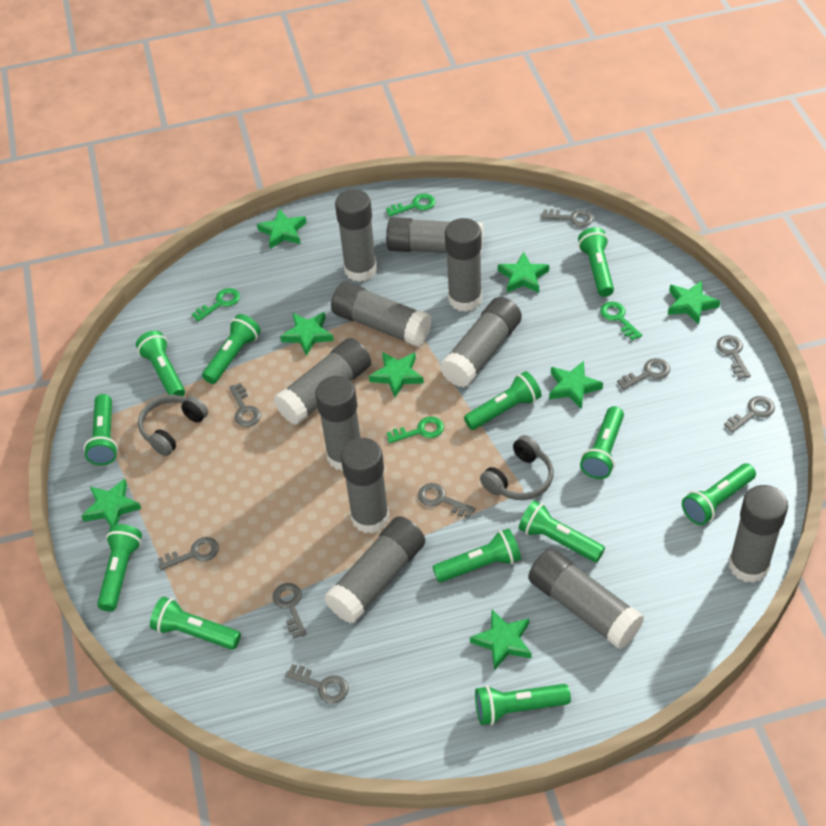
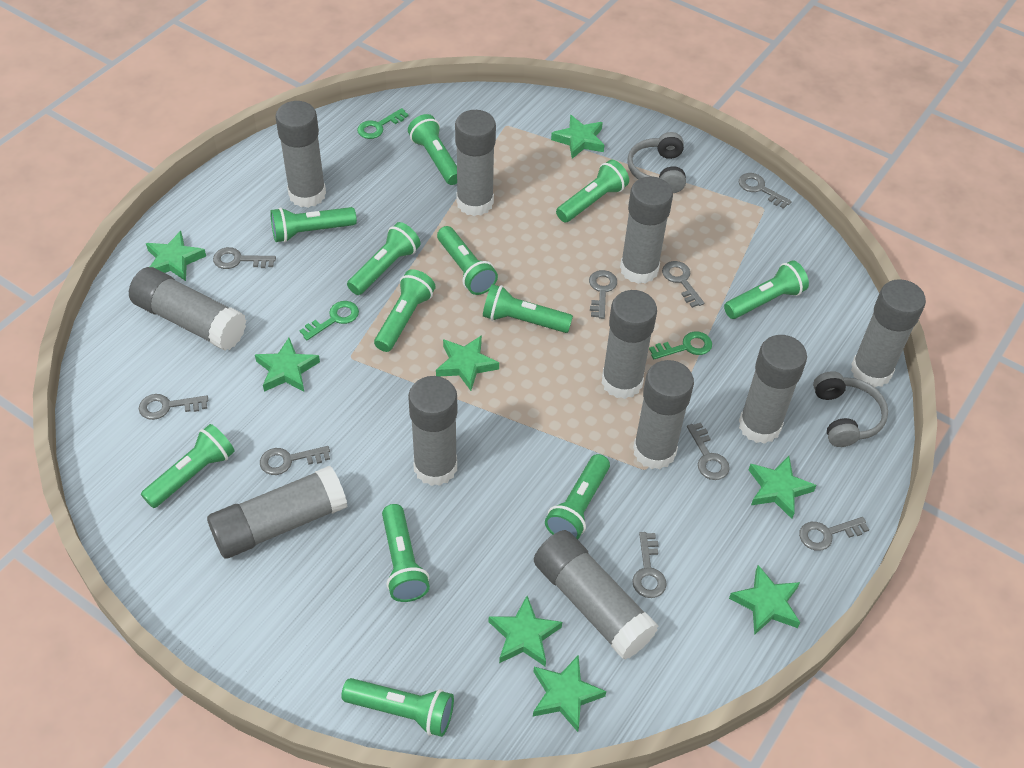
green key: 4 -> 3

